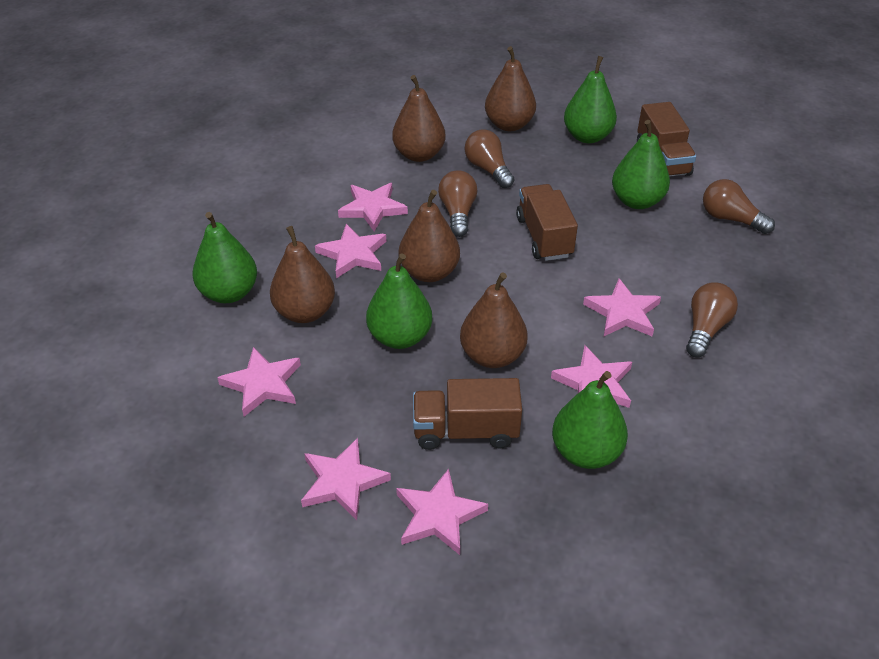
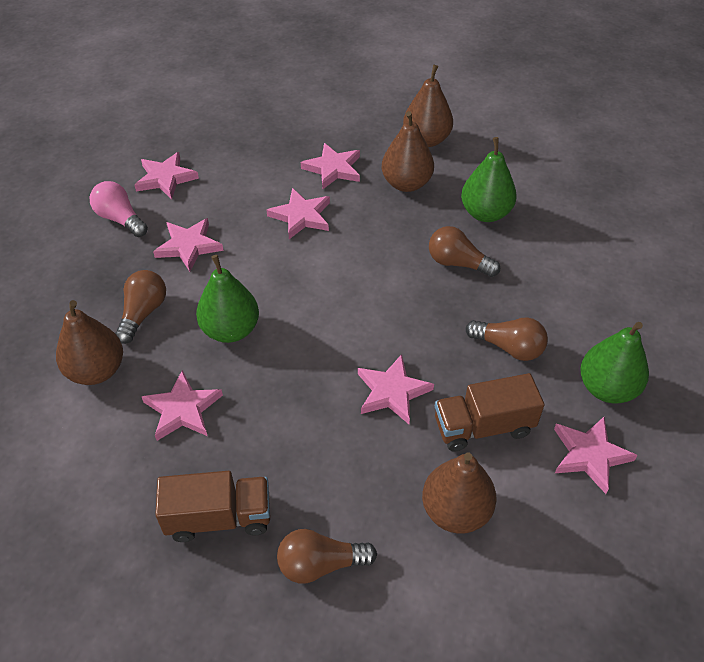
brown pear: 5 -> 4
brown truck: 3 -> 2
green pear: 5 -> 3
pink light bulb: 0 -> 1

